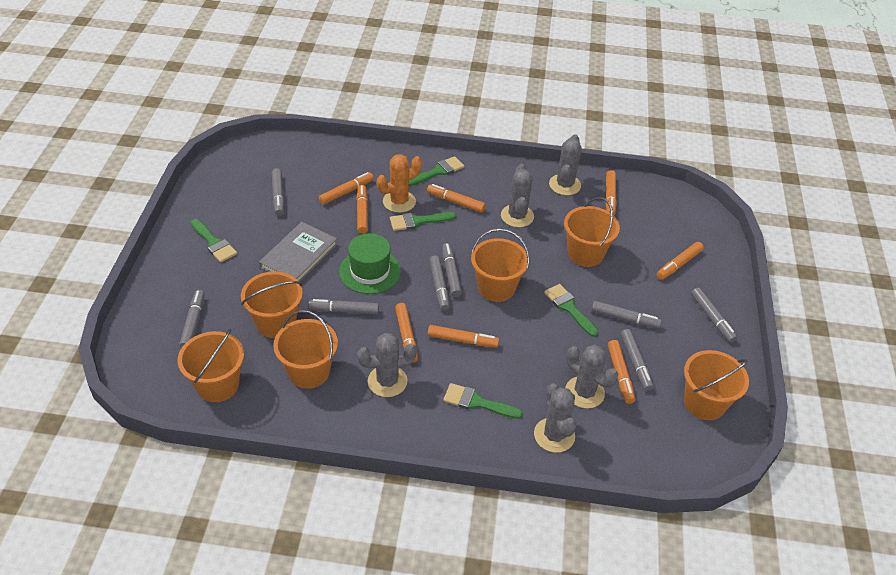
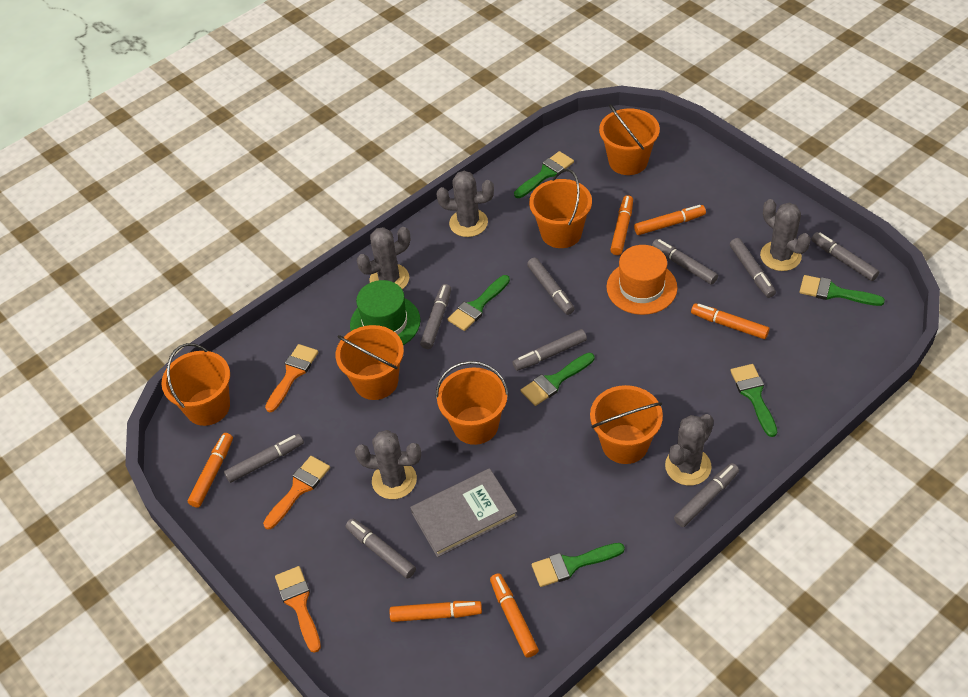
green brush: 5 -> 6
grey marker: 8 -> 9
orange brush: 0 -> 3
orange cactus: 1 -> 0
orange hat: 0 -> 1
orange marker: 8 -> 6

